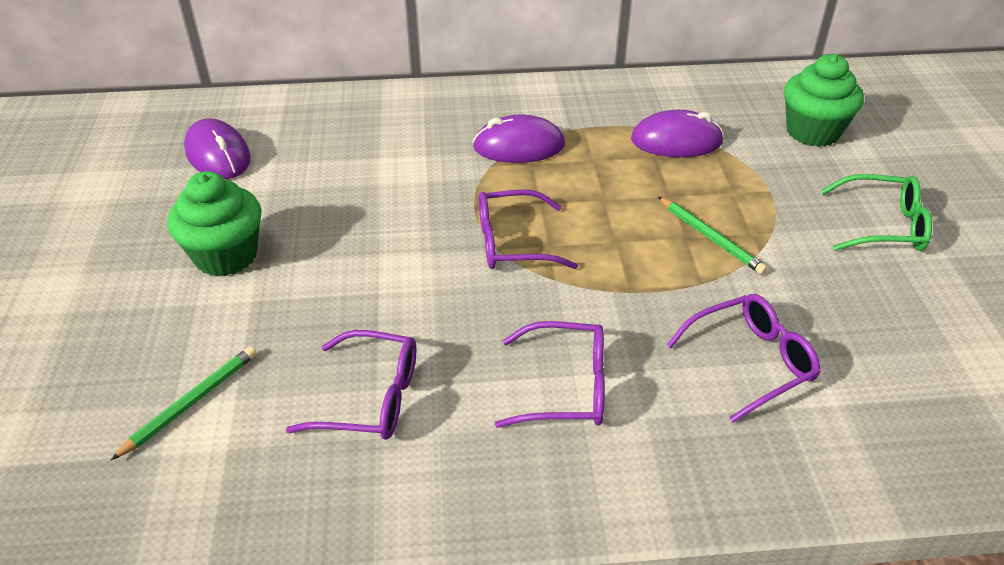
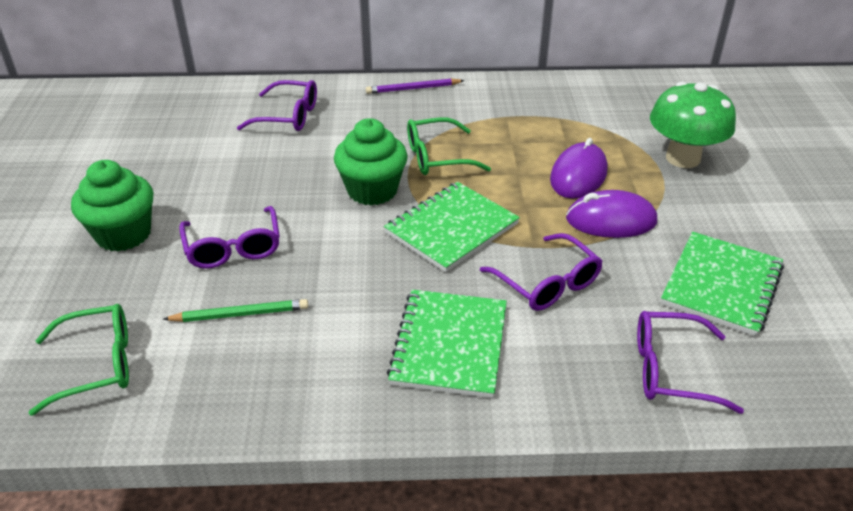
green glasses: 1 -> 2
green mushroom: 0 -> 1
green notebook: 0 -> 3
green pencil: 2 -> 1
purple mouse: 3 -> 2
purple pencil: 0 -> 1

